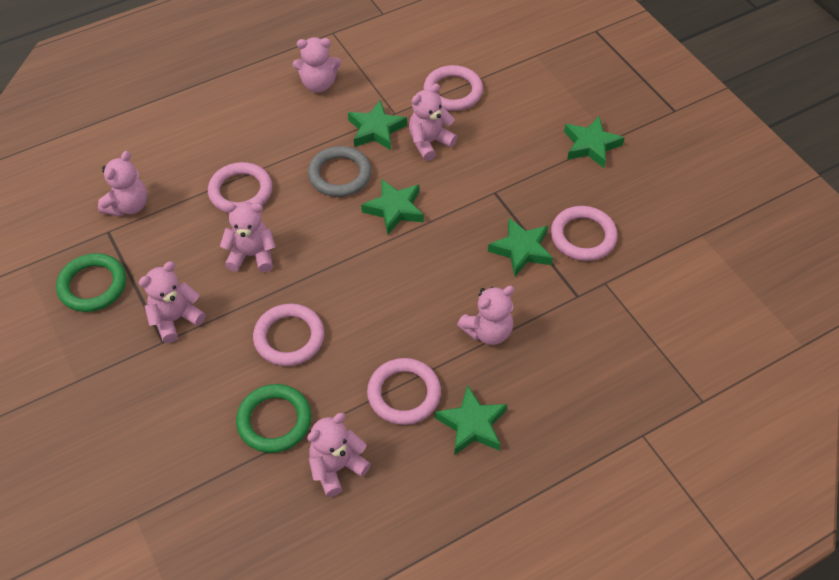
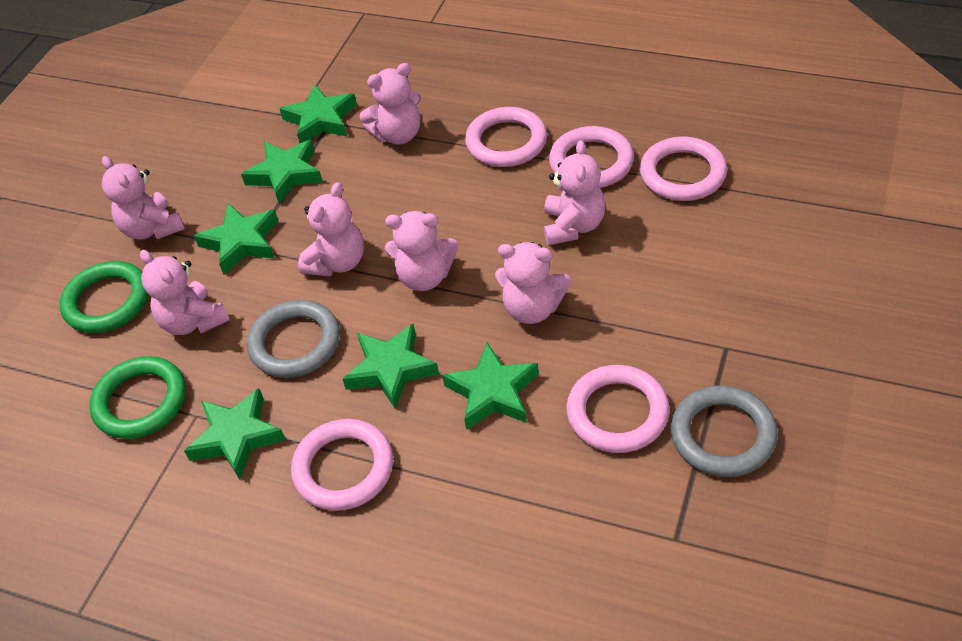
green star: 5 -> 6
grey ring: 1 -> 2

